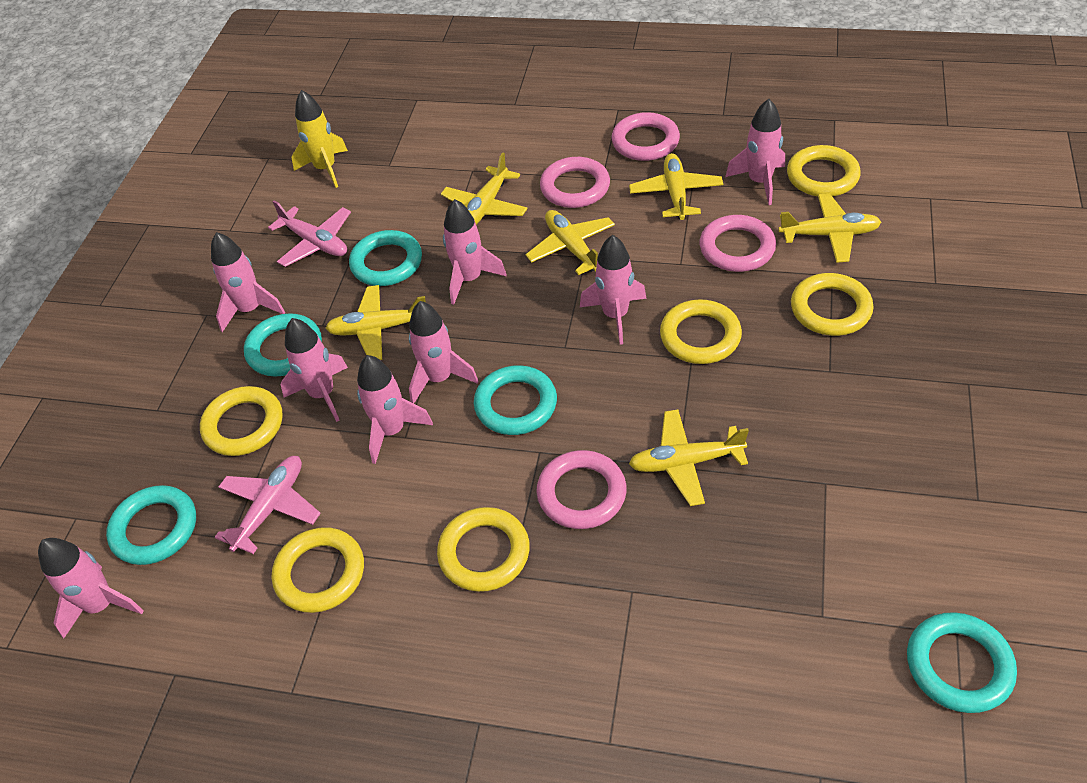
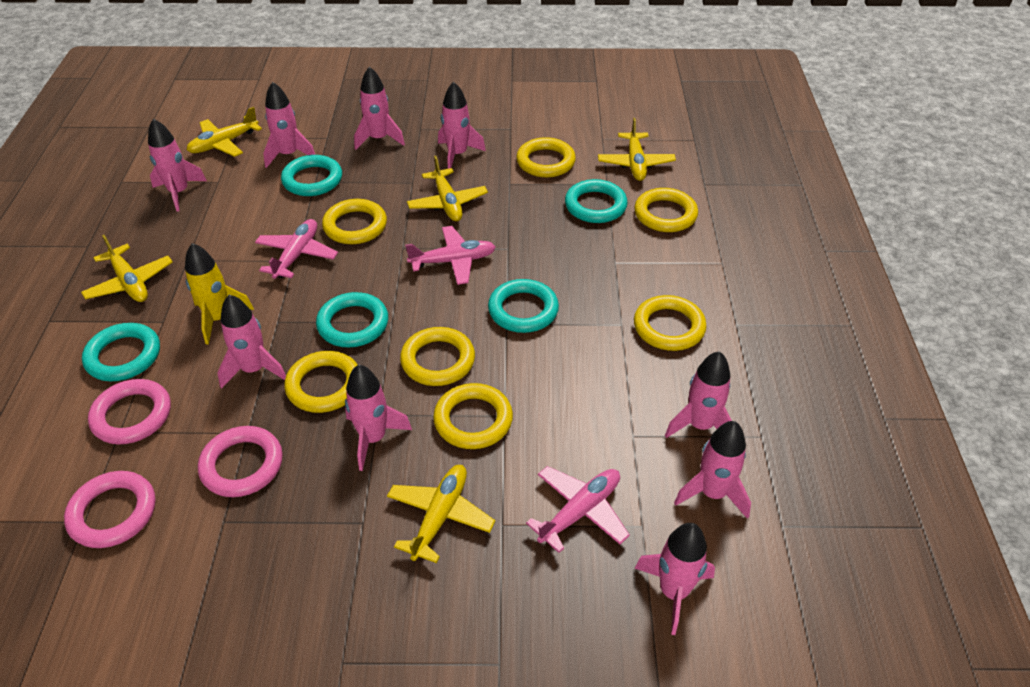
pink plane: 2 -> 3
pink ring: 4 -> 3
pink rocket: 8 -> 9
yellow plane: 6 -> 5
yellow ring: 6 -> 7

